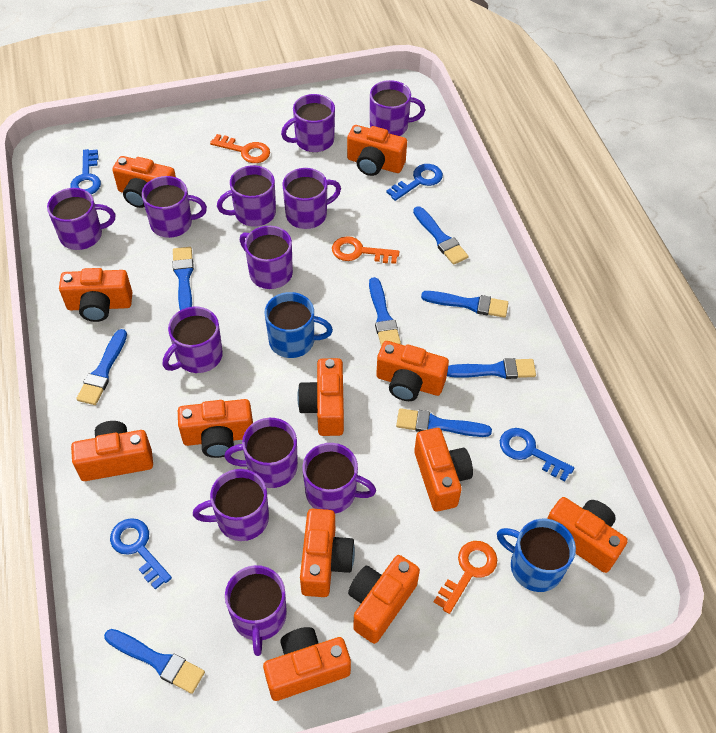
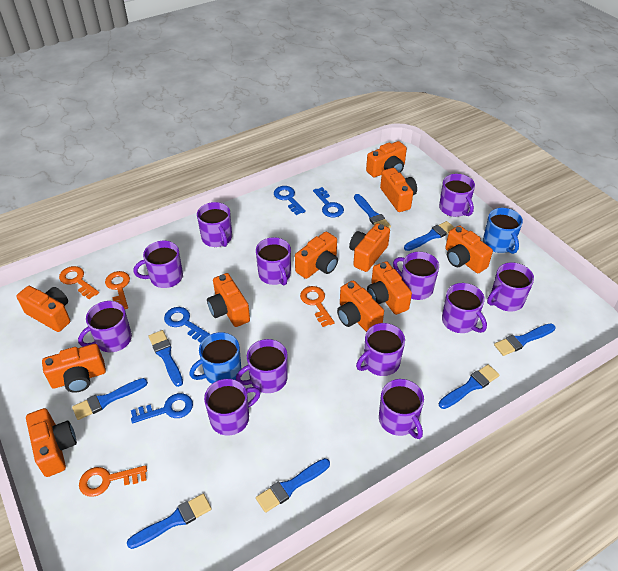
orange camera: 12 -> 11
orange key: 3 -> 4

